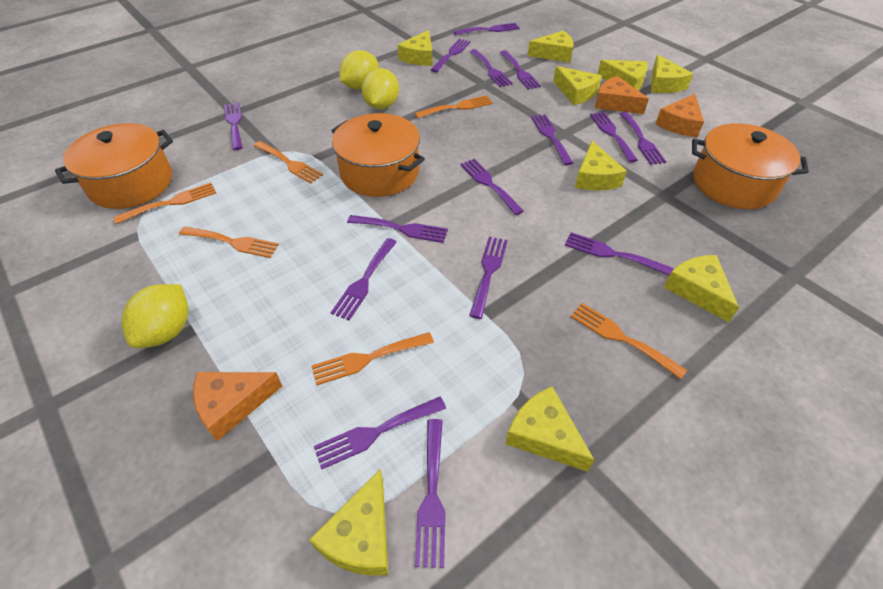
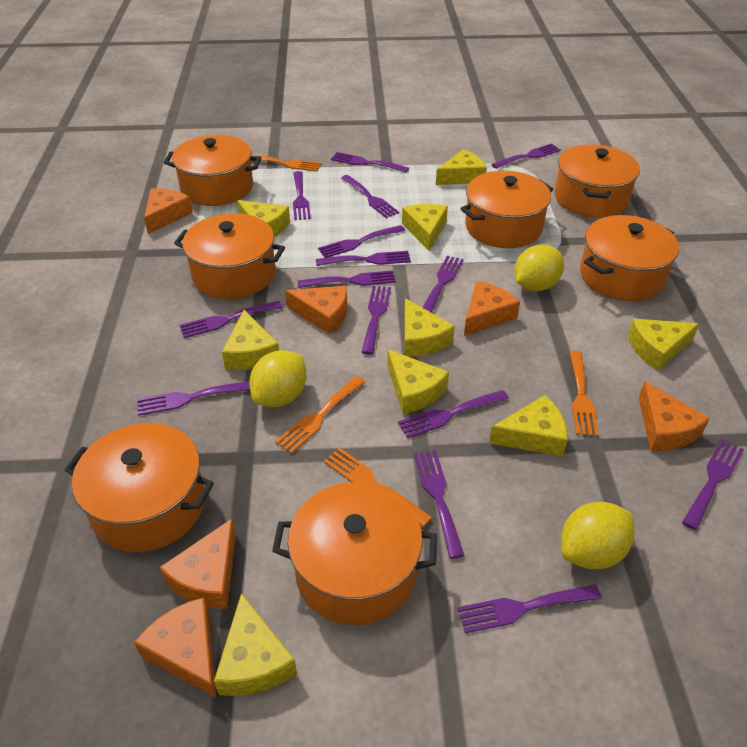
orange cheese: 3 -> 6
orange fork: 6 -> 4
orange pot: 3 -> 7

